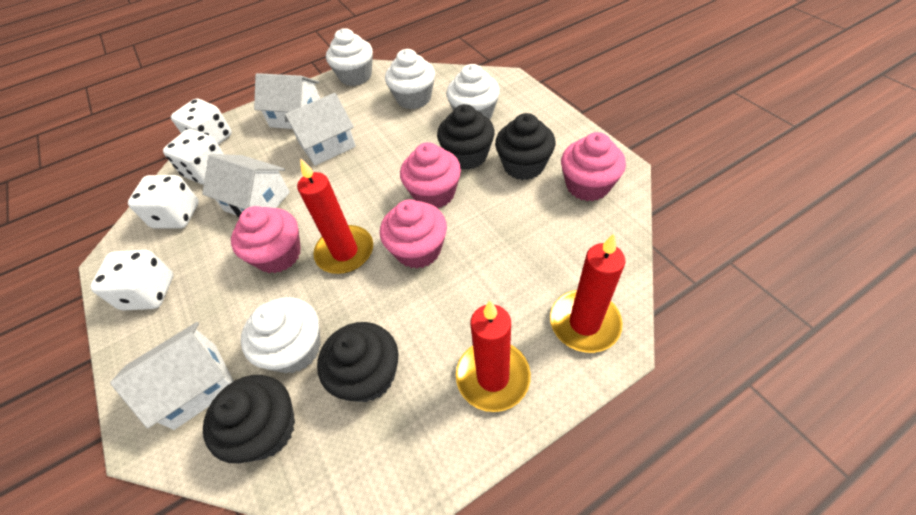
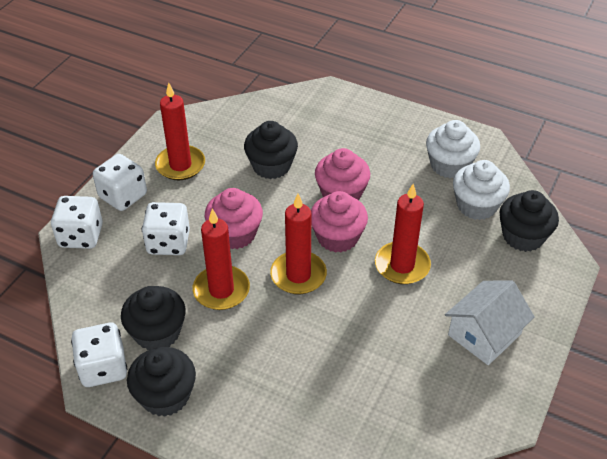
pink cupcake: 4 -> 3
red candle: 3 -> 4
white cupcake: 4 -> 2
white house: 4 -> 1

